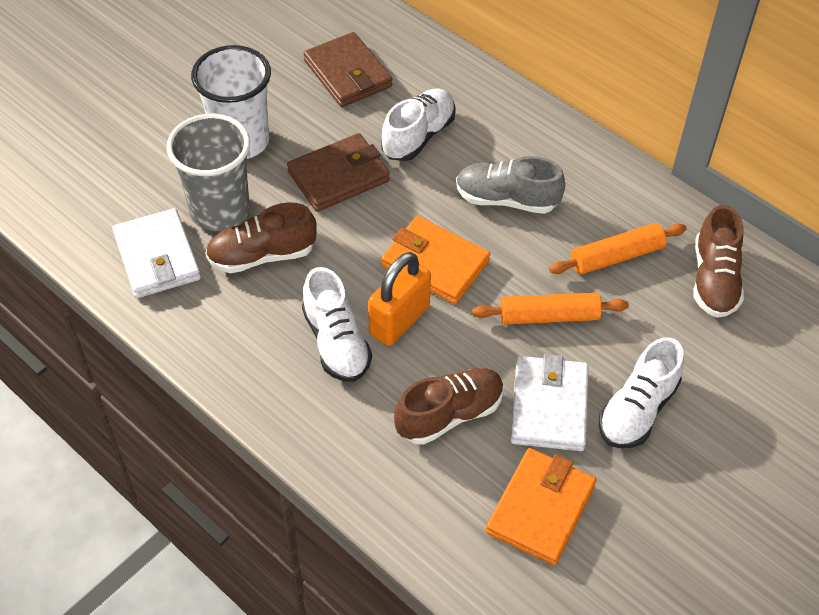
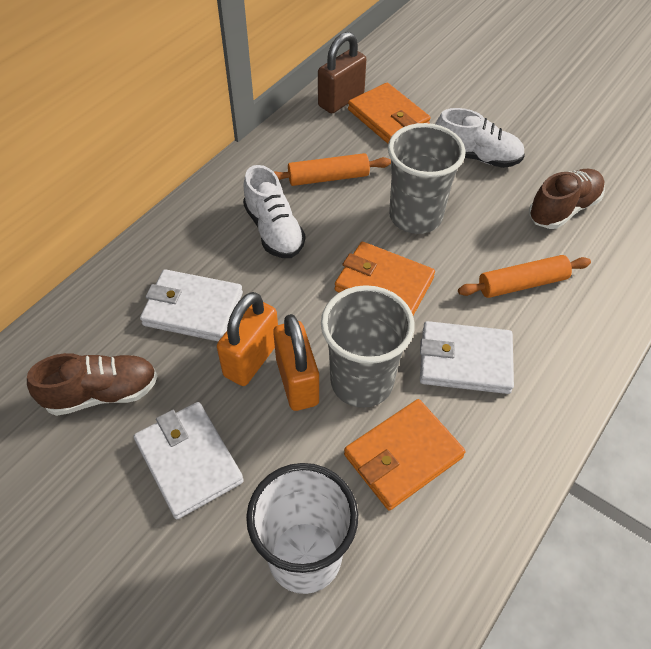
brown padlock: 0 -> 1
brown shoe: 3 -> 2
brown wallet: 2 -> 0
grey cup: 1 -> 2
grey shoe: 1 -> 0
orange padlock: 1 -> 2
orange wallet: 2 -> 3
white shoe: 3 -> 2
white wallet: 2 -> 3

